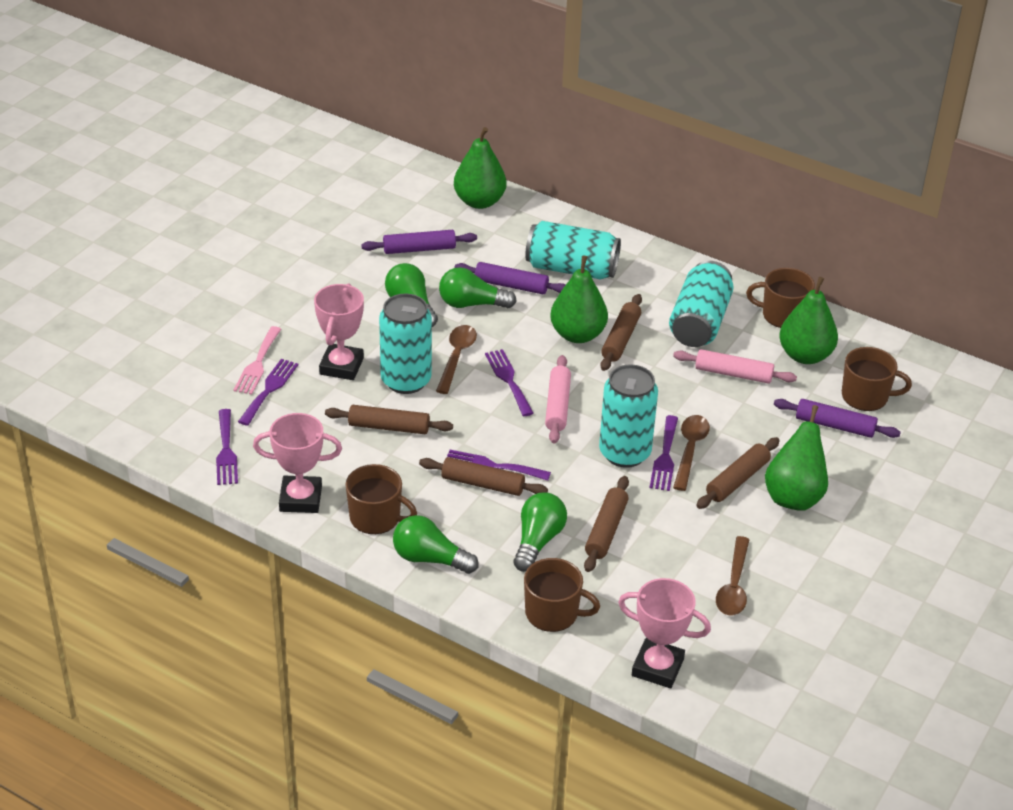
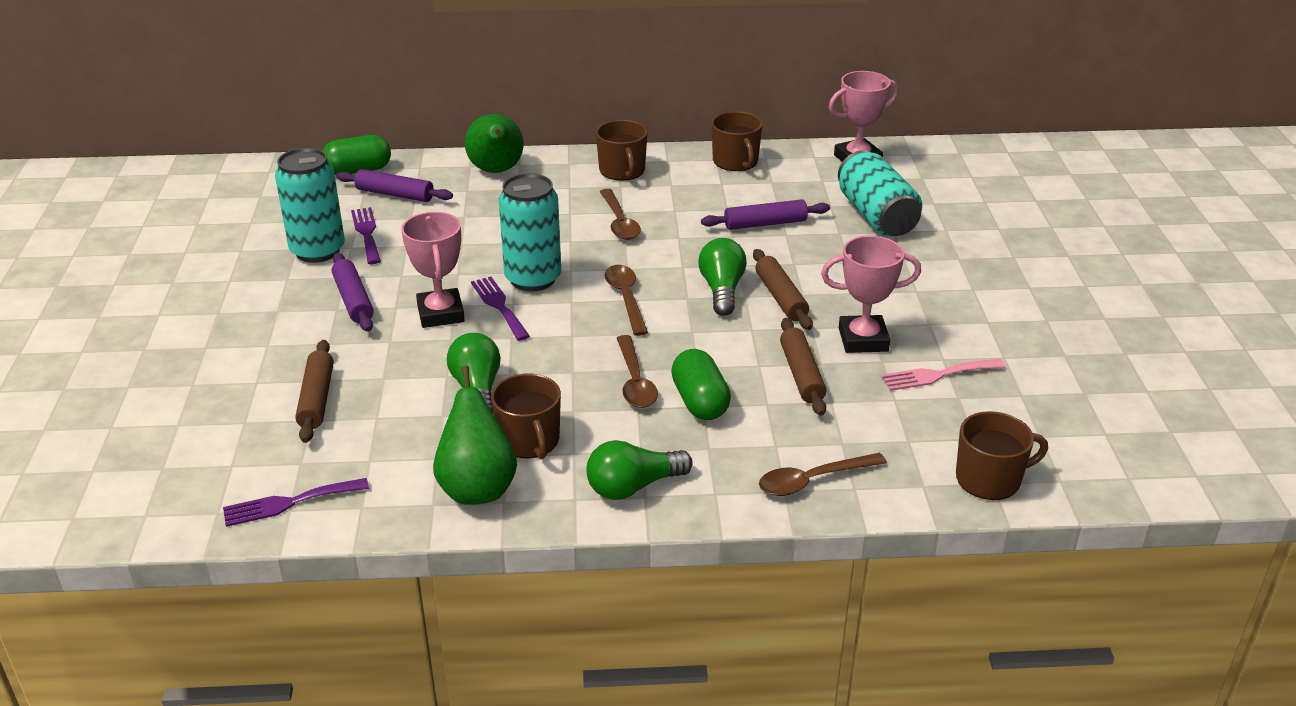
brown rolling pin: 5 -> 3
brown spoon: 3 -> 4
green capsule: 0 -> 2
green light bulb: 4 -> 3
green pear: 4 -> 2
pink rolling pin: 2 -> 0
purple fork: 5 -> 3
turquoise can: 4 -> 3

